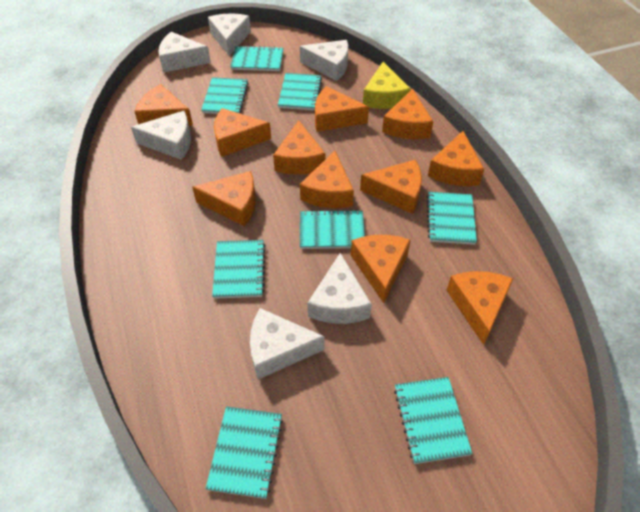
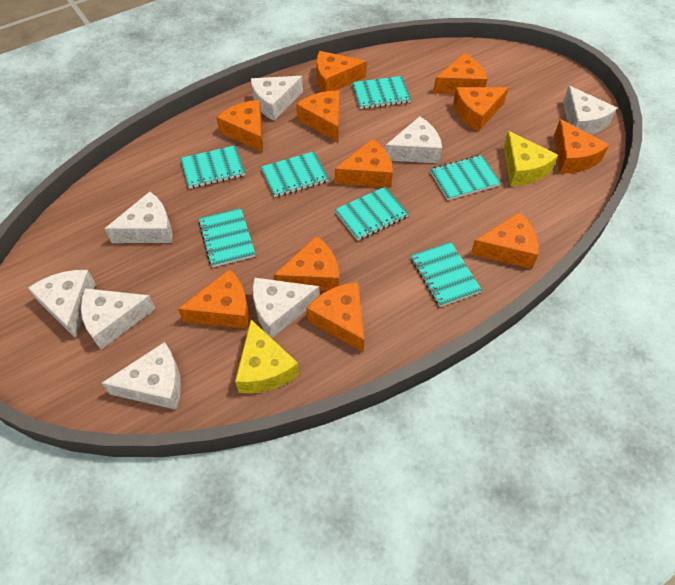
turquoise notebook: 8 -> 7
white cheese: 6 -> 8
yellow cheese: 1 -> 2

